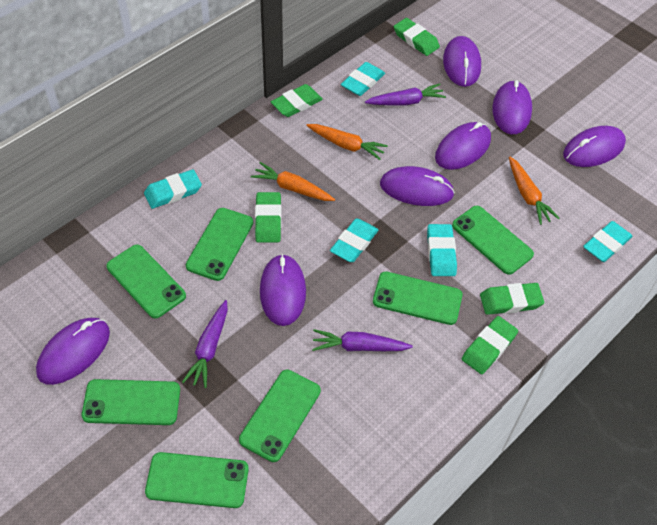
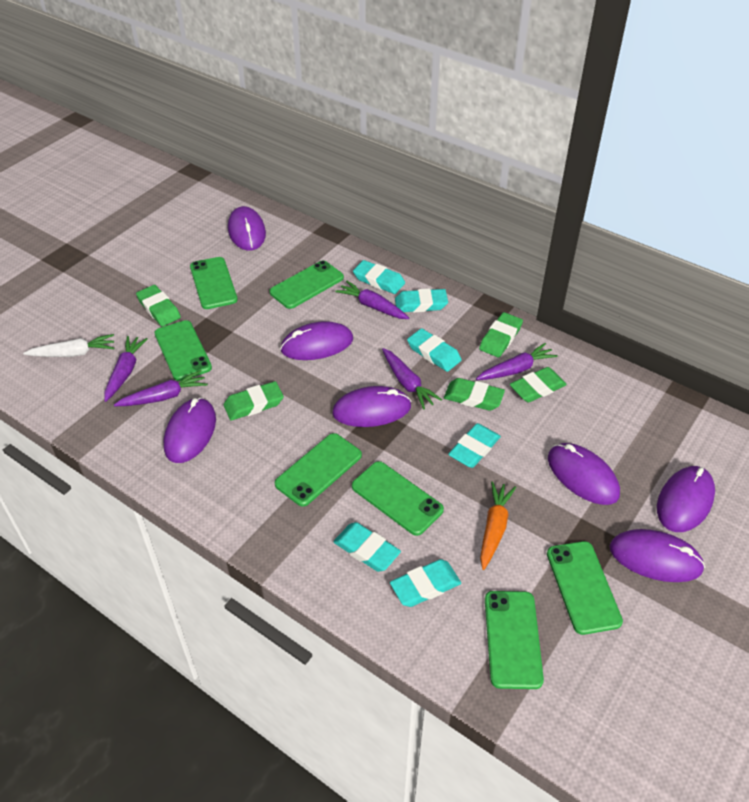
orange carrot: 3 -> 1
purple carrot: 3 -> 5
turquoise eraser: 5 -> 6
white carrot: 0 -> 1

